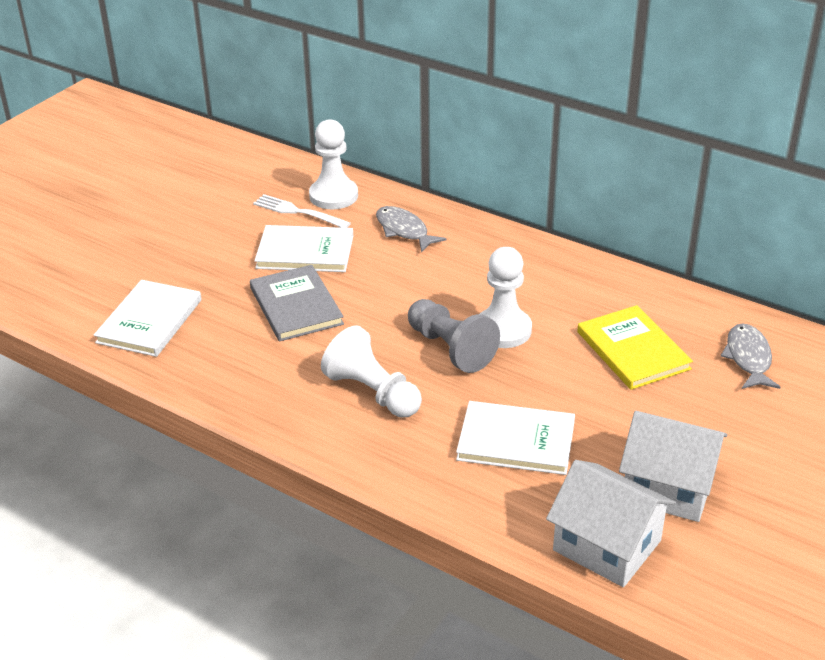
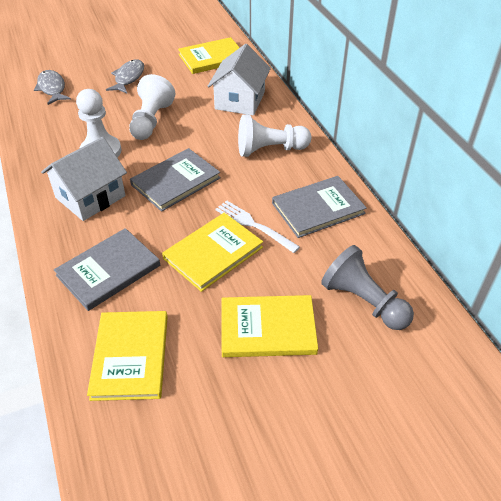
grey book: 1 -> 3
white book: 3 -> 0
yellow book: 1 -> 4

